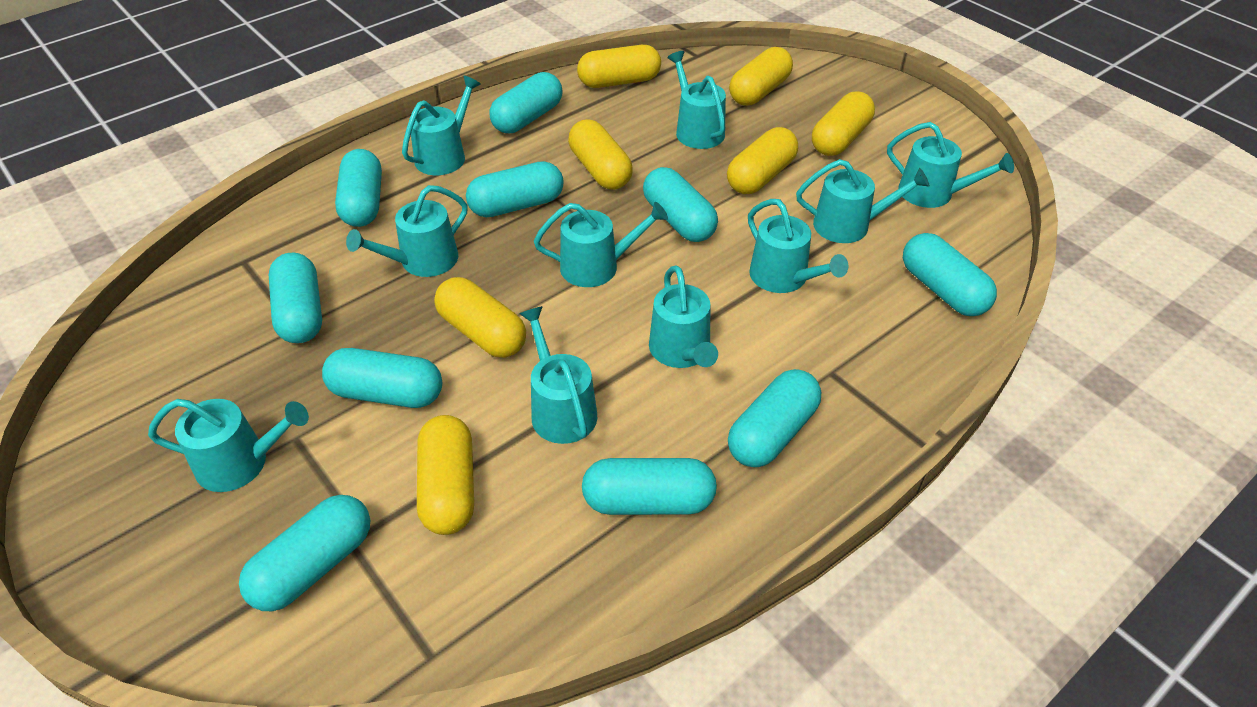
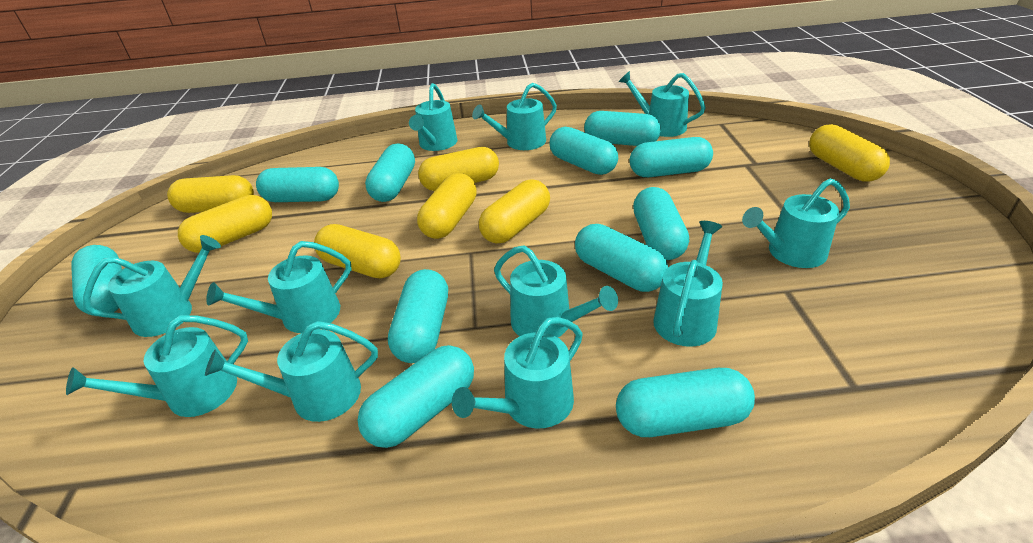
turquoise capsule: 10 -> 11
turquoise watering can: 10 -> 11

